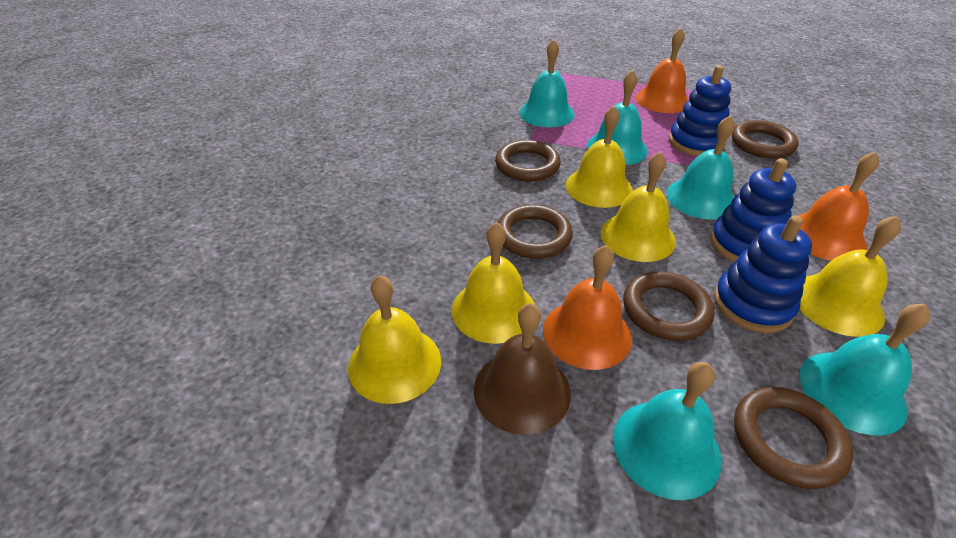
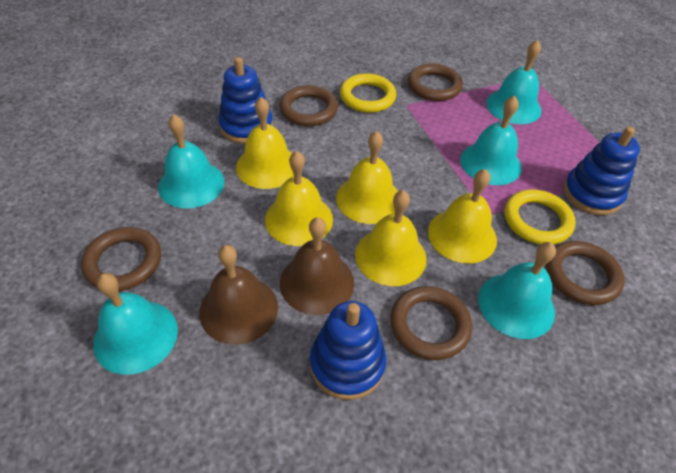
brown bell: 1 -> 2
orange bell: 3 -> 0
yellow ring: 0 -> 2

